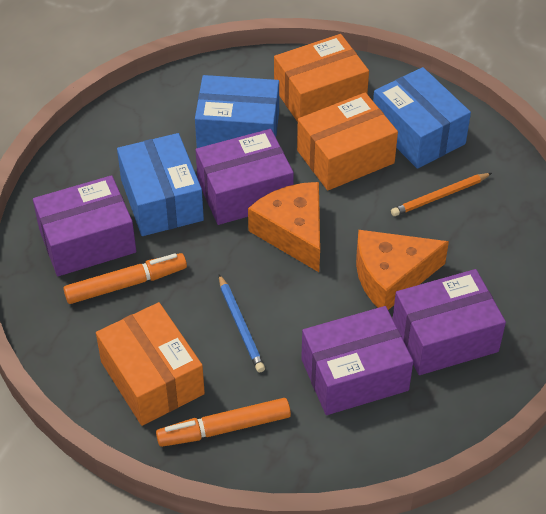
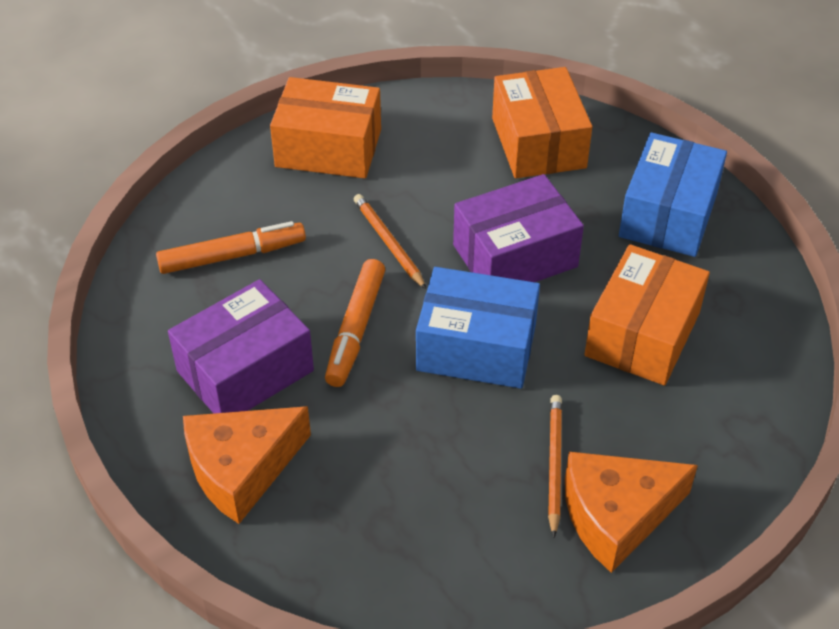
blue box: 3 -> 2
blue pencil: 1 -> 0
orange pencil: 1 -> 2
purple box: 4 -> 2

